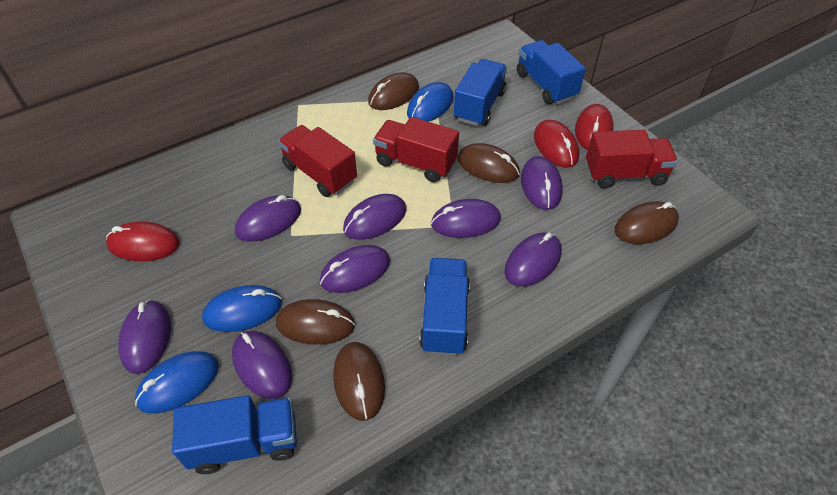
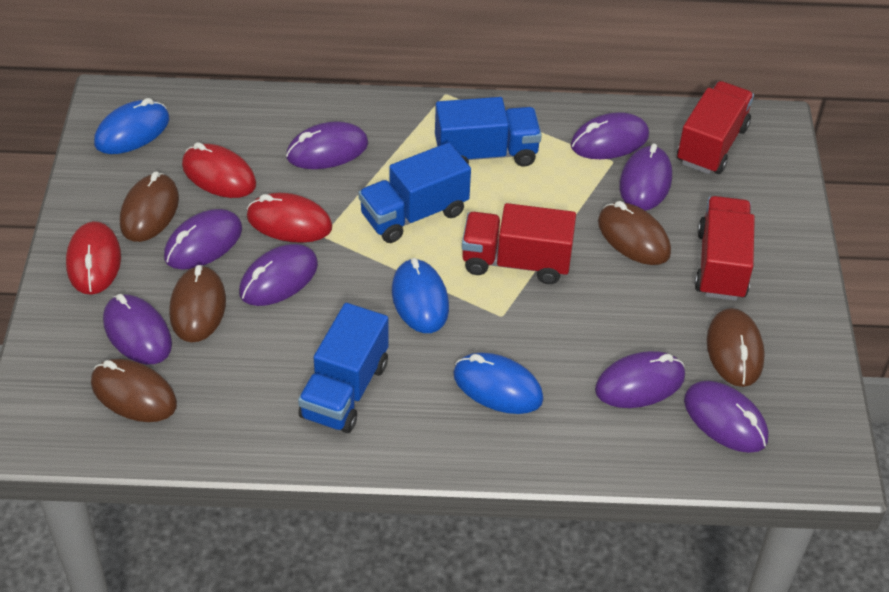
blue truck: 4 -> 3

